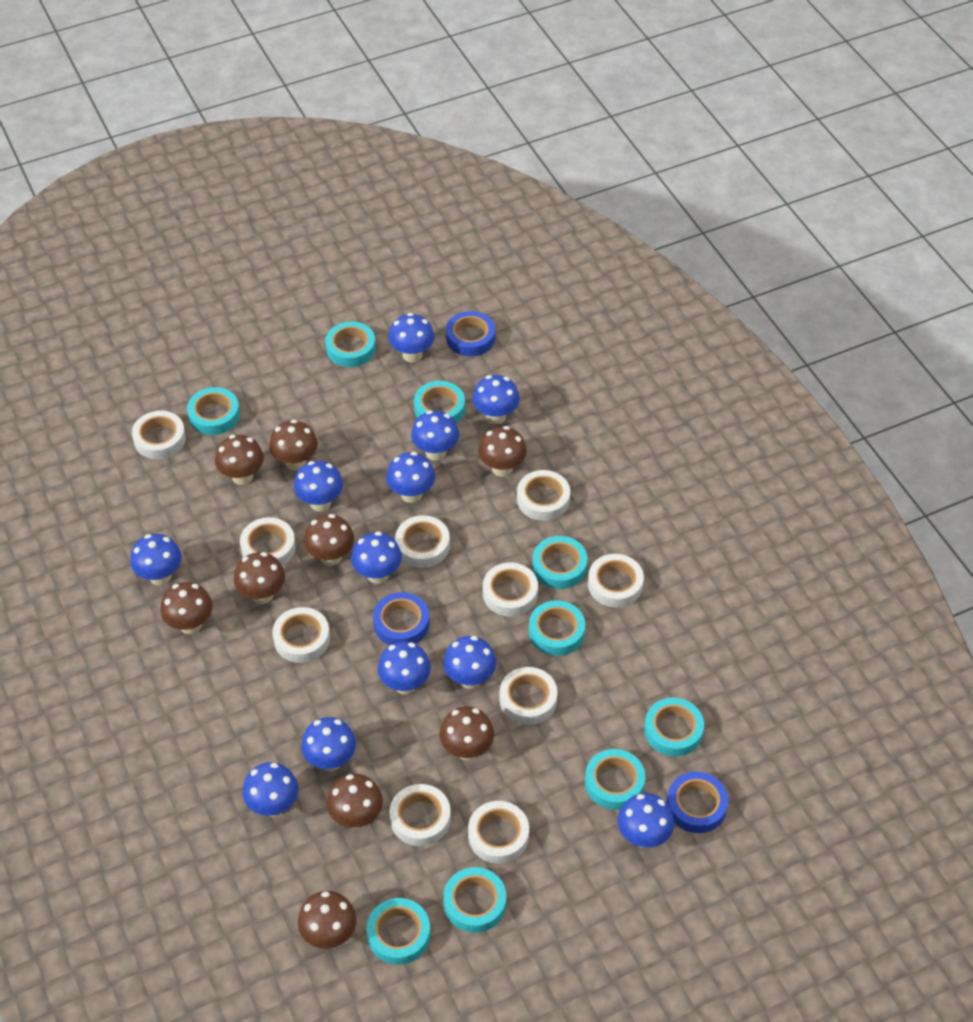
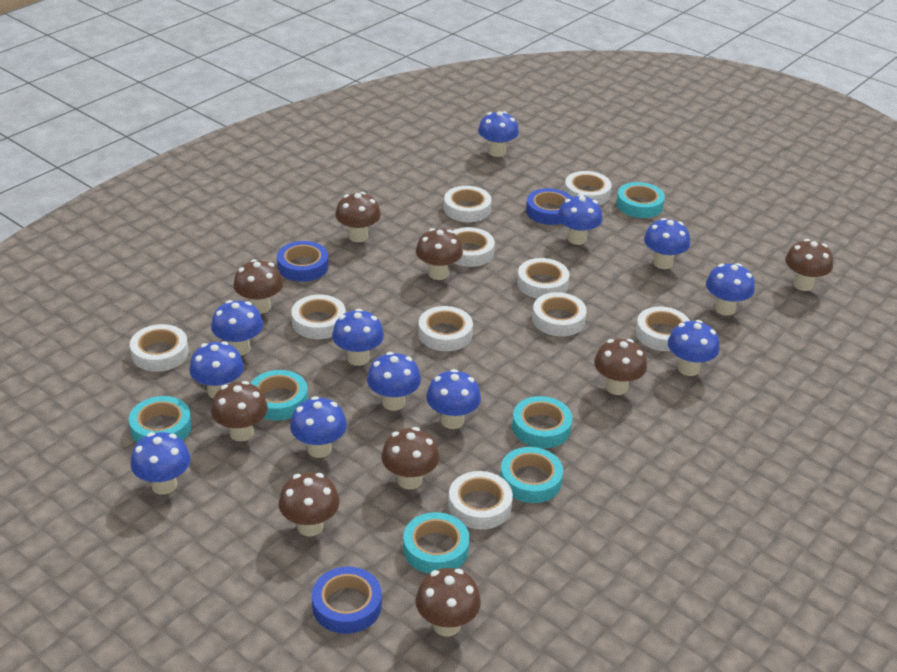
turquoise tape: 9 -> 6

